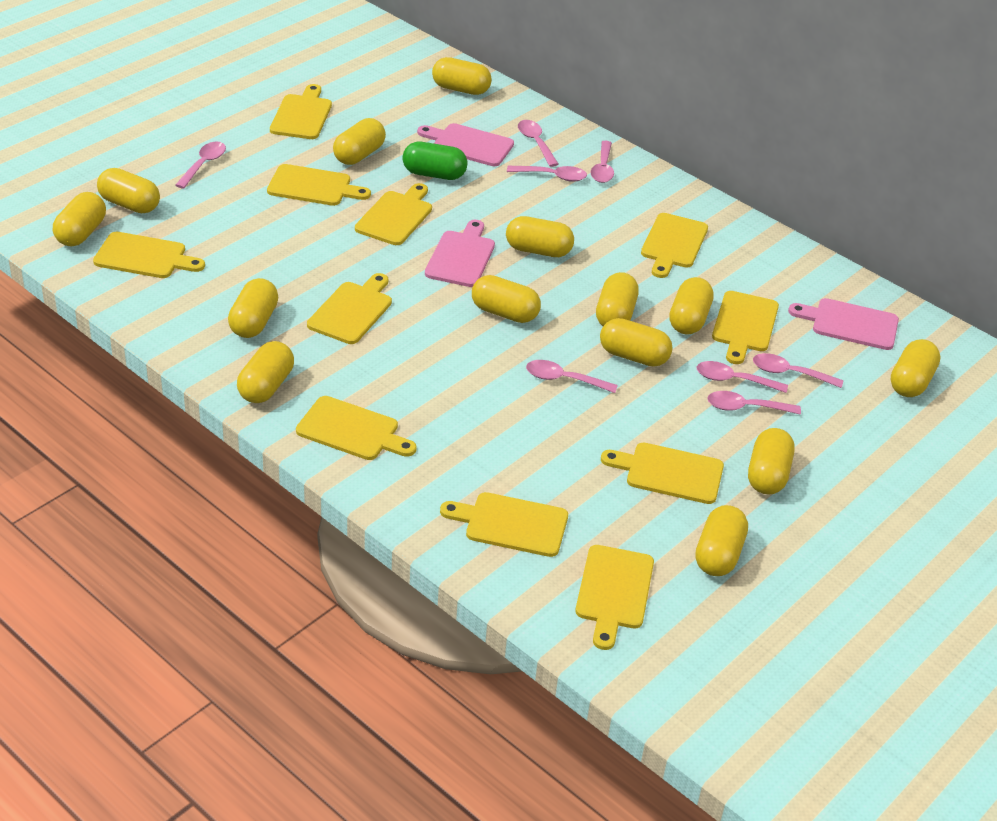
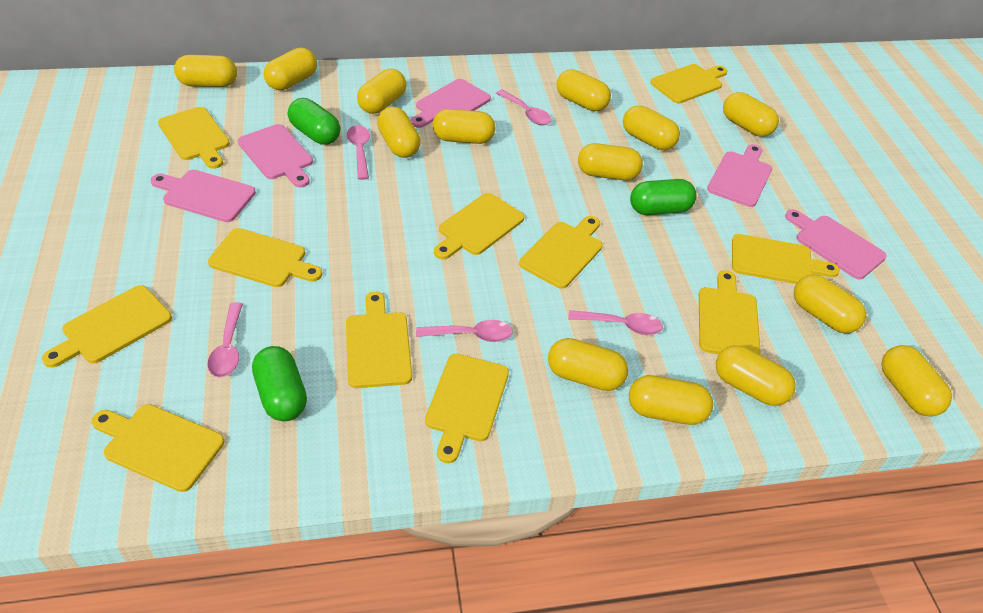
green capsule: 1 -> 3
pink cutting board: 3 -> 5
pink spoon: 8 -> 5

